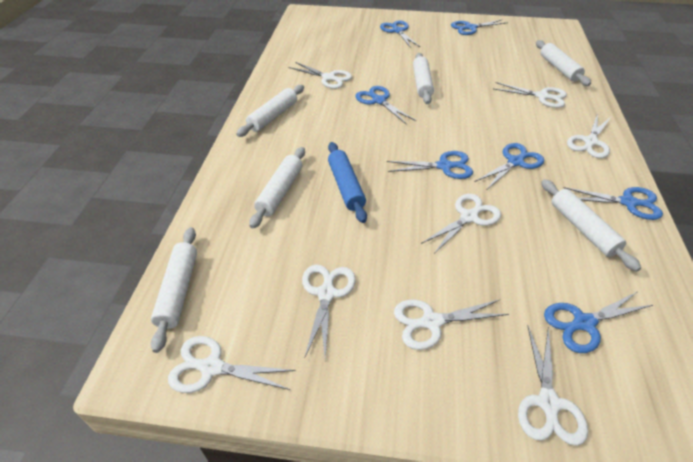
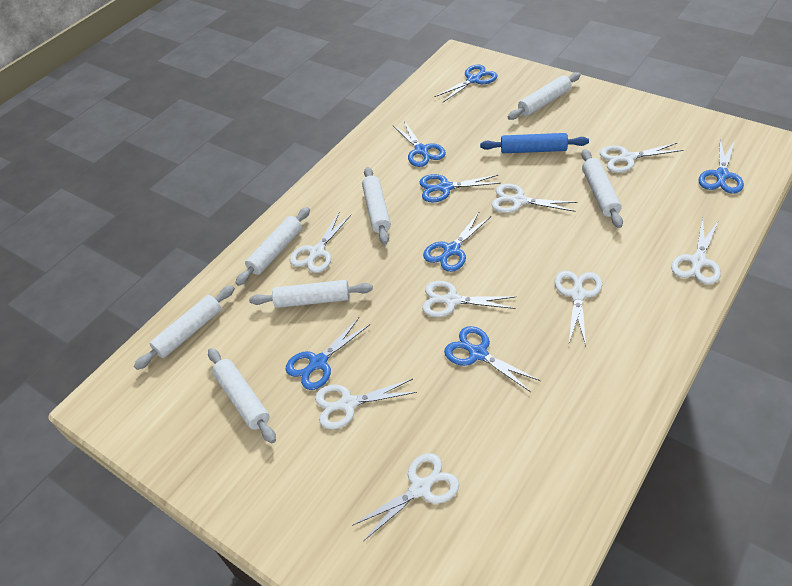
white rolling pin: 6 -> 7

